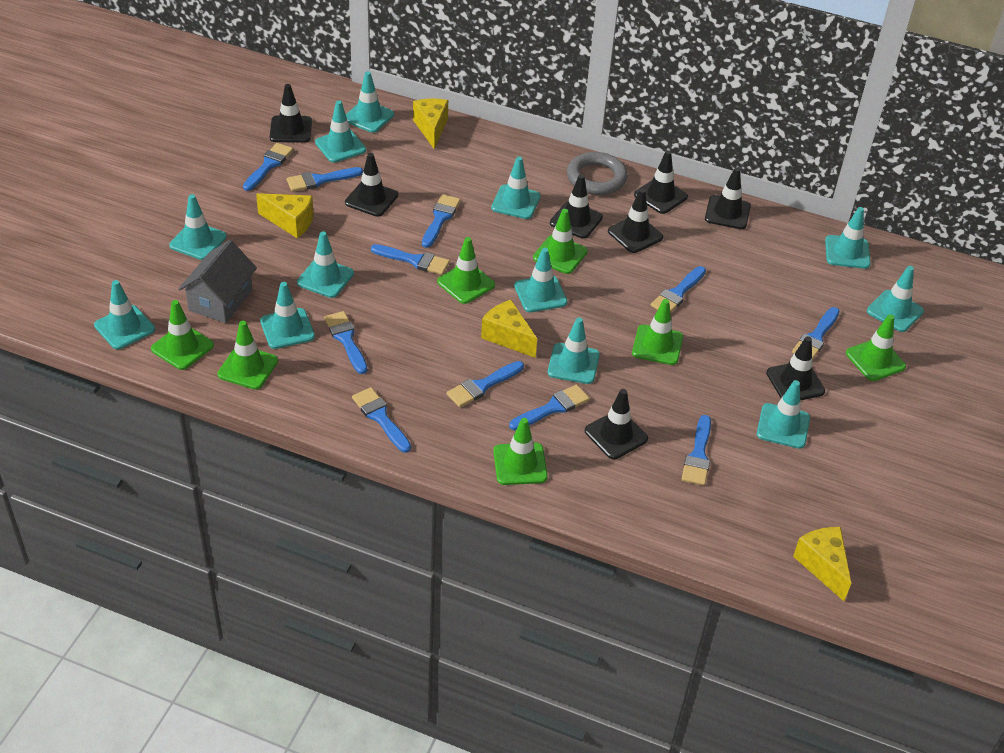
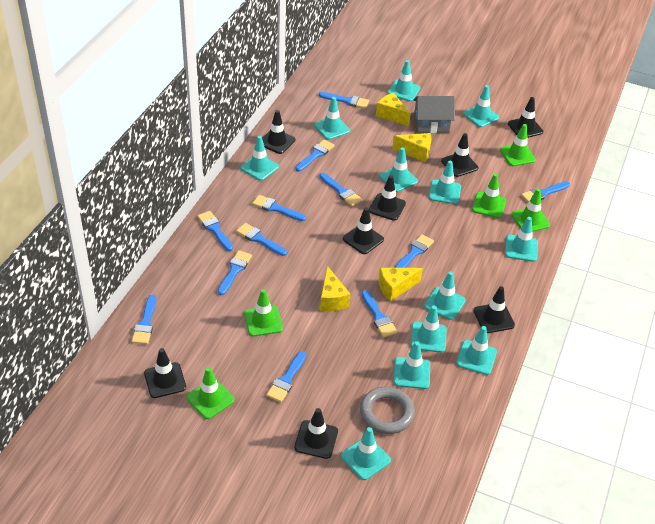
blue brush: 11 -> 12
green traffic cone: 7 -> 5

